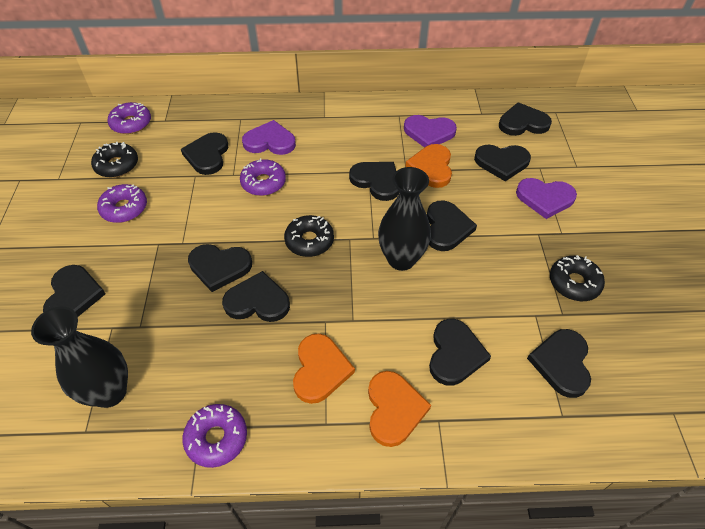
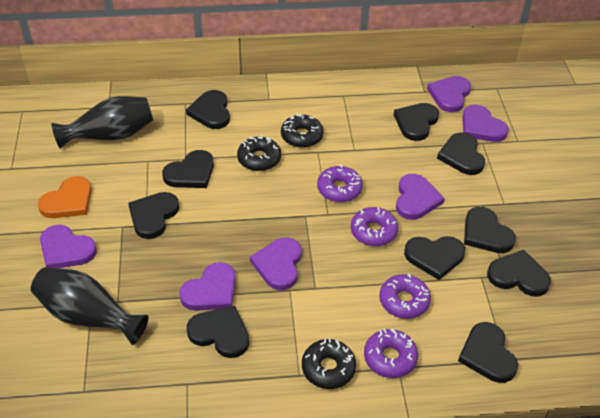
orange heart: 3 -> 1
purple heart: 3 -> 6

